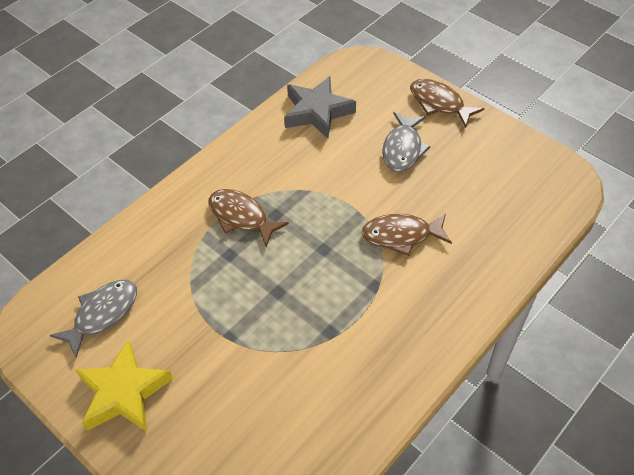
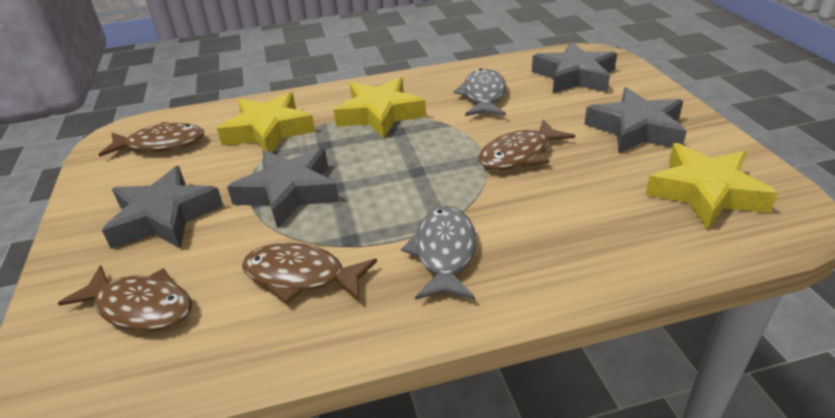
brown fish: 3 -> 4
grey star: 1 -> 4
yellow star: 1 -> 3

